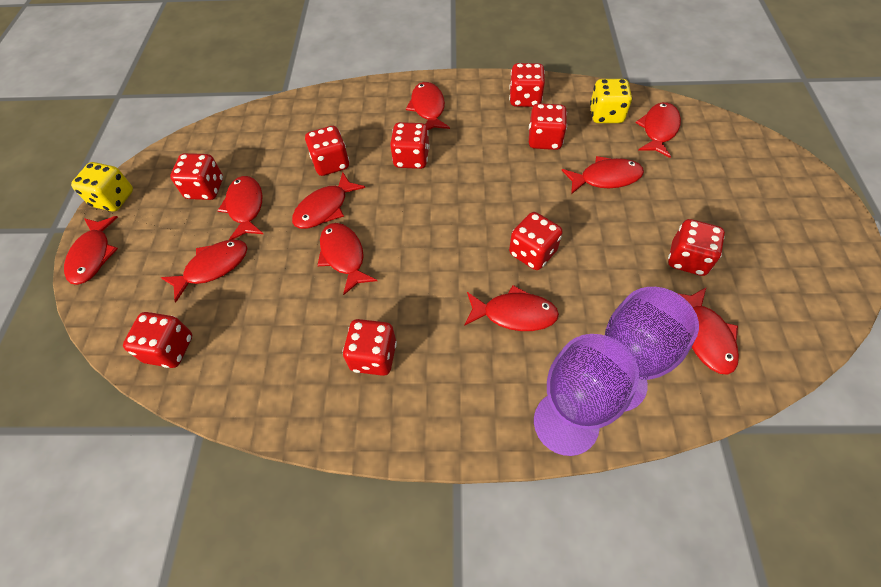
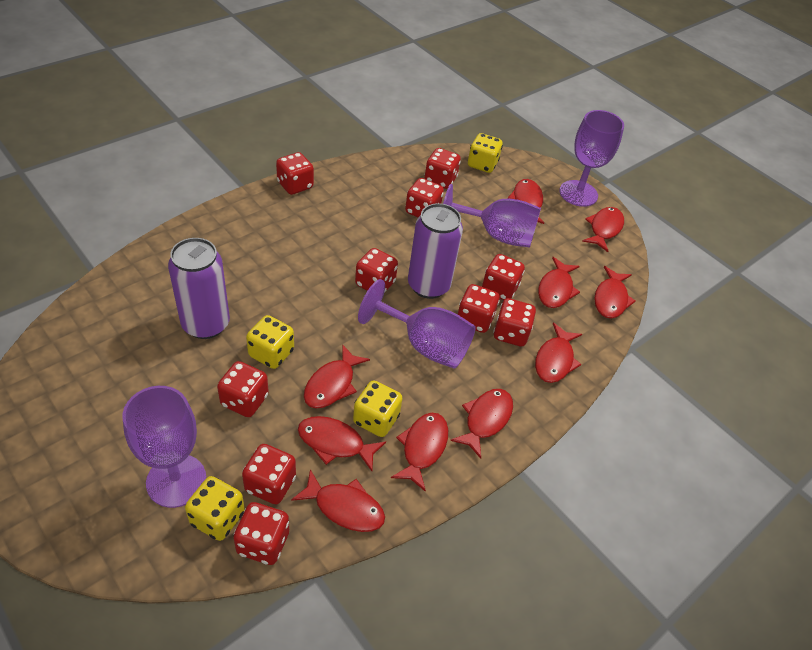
purple can: 0 -> 2
purple goblet: 2 -> 4
red dice: 9 -> 10
yellow dice: 2 -> 4

